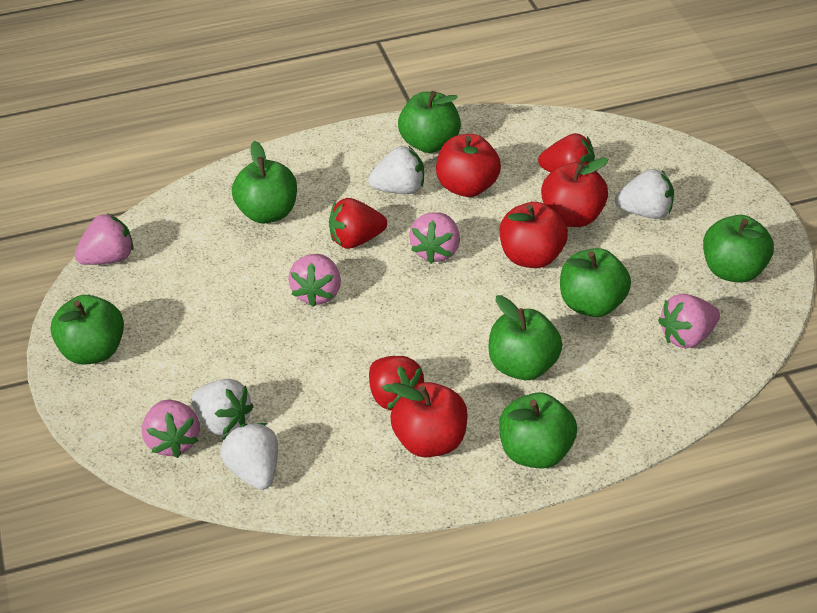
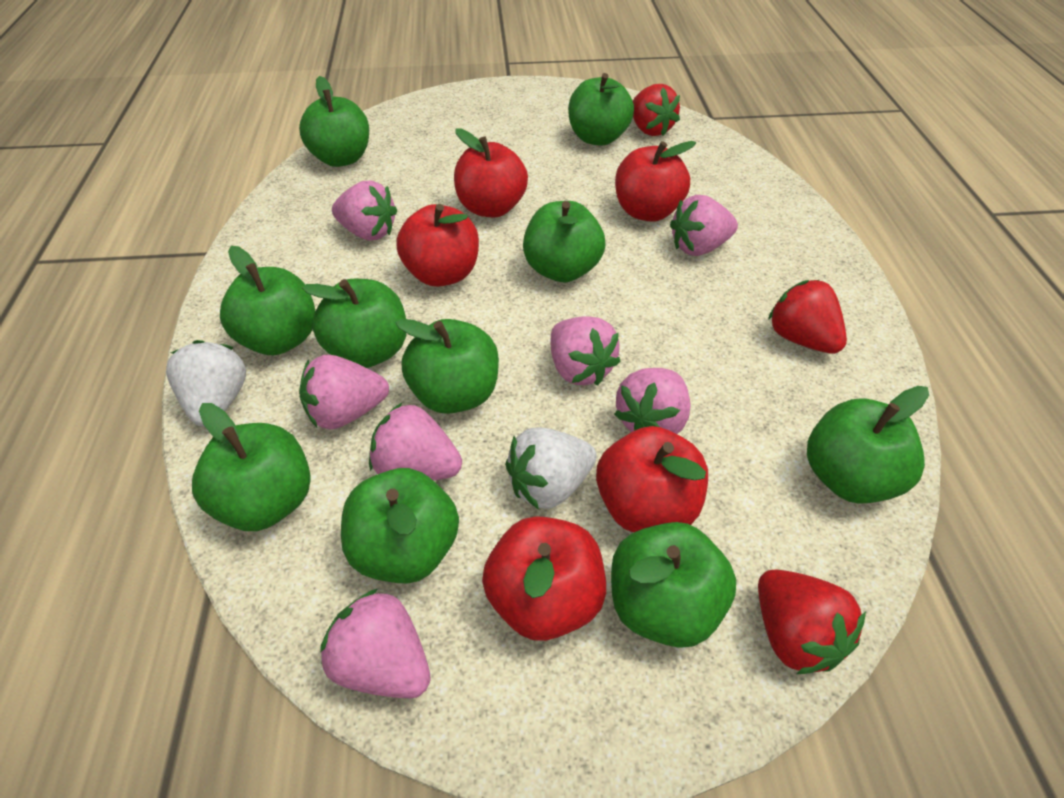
green apple: 7 -> 10
pink strawberry: 5 -> 7
red apple: 4 -> 5
white strawberry: 4 -> 2

